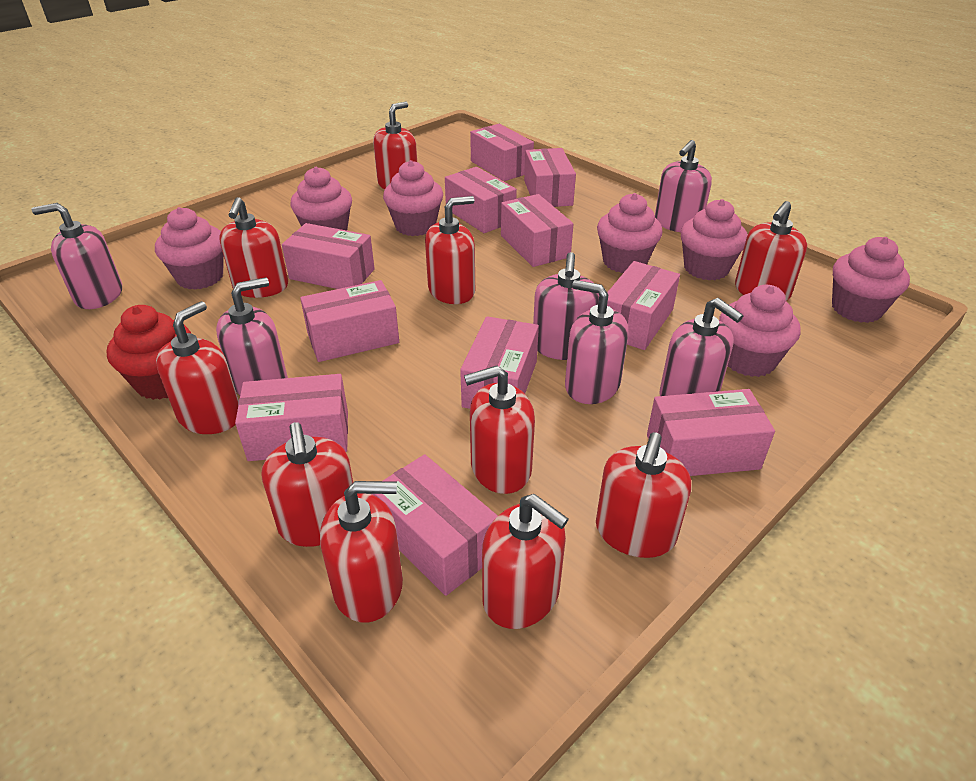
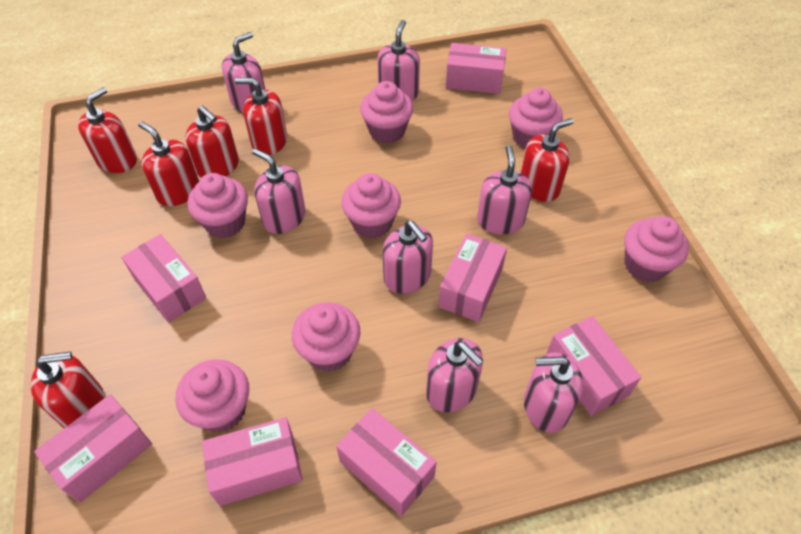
pink box: 11 -> 7
pink soap dispenser: 6 -> 7
red cupcake: 1 -> 0
red soap dispenser: 10 -> 6

